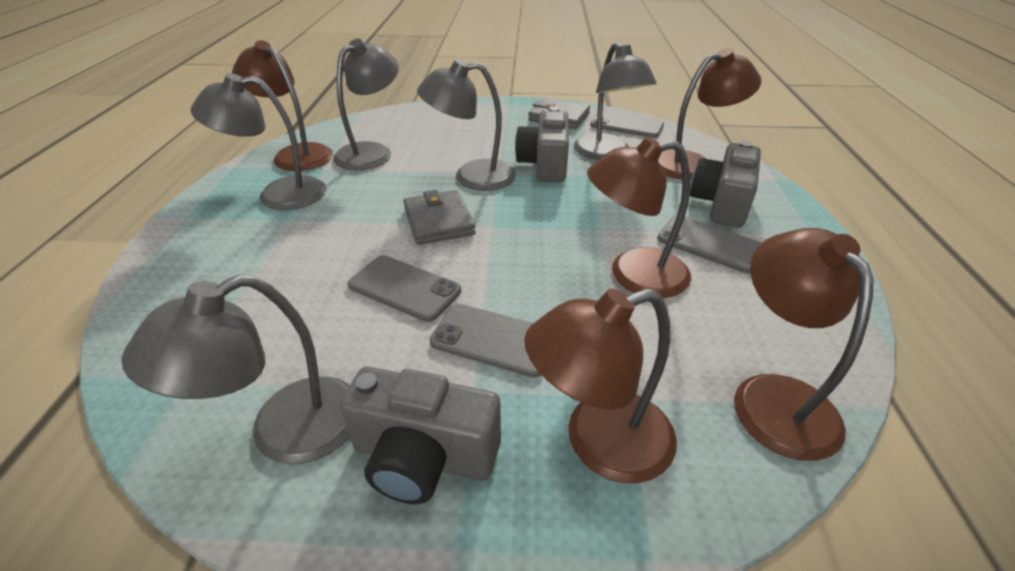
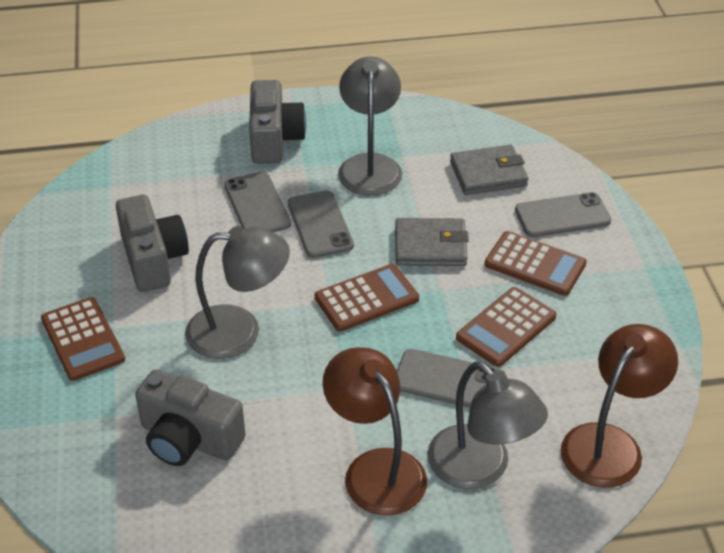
brown calculator: 0 -> 4
brown lamp: 5 -> 2
grey lamp: 5 -> 3

